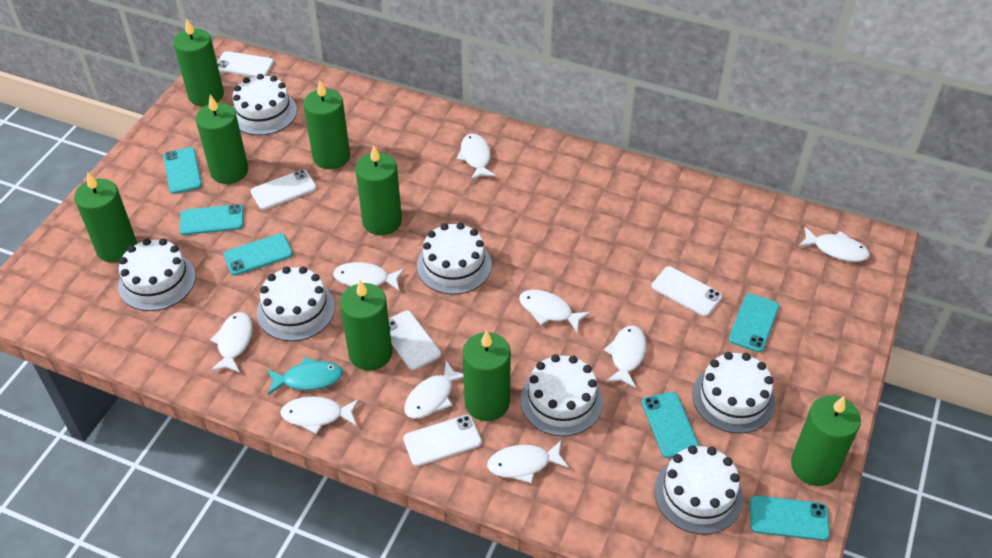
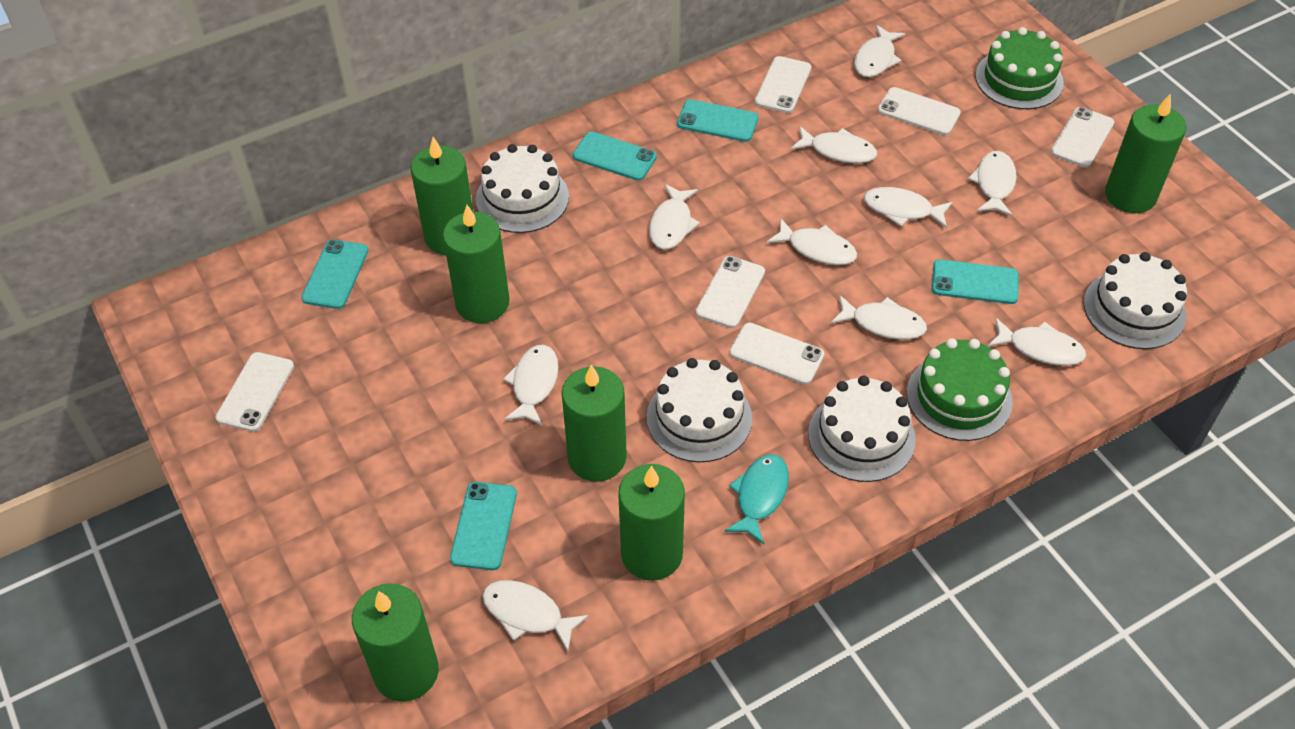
green cake: 0 -> 2
green candle: 8 -> 6
turquoise phone: 6 -> 5
white cake: 7 -> 4
white fish: 9 -> 10
white phone: 5 -> 6

